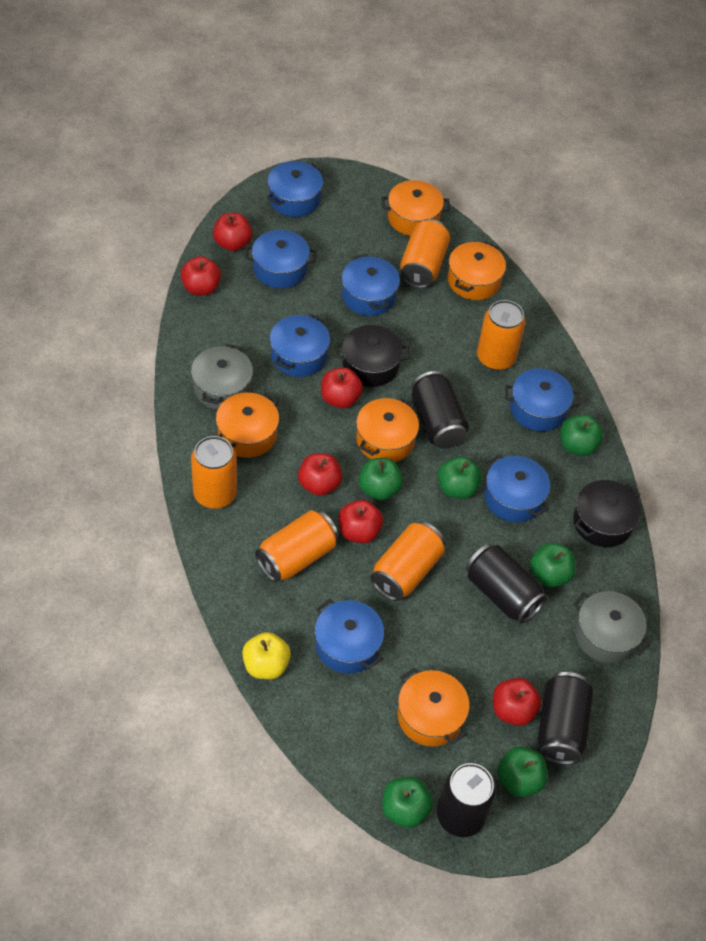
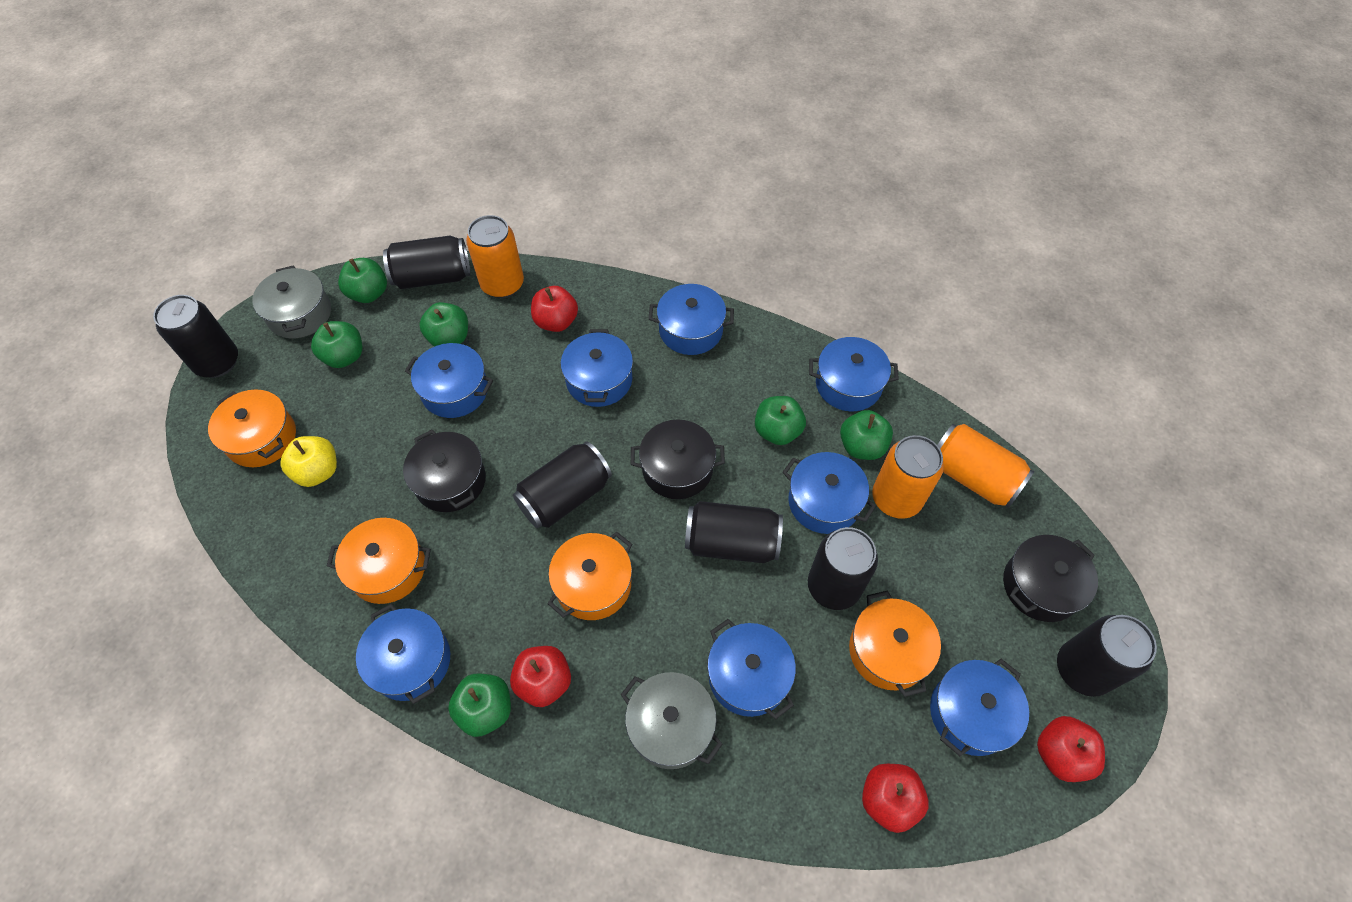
black can: 4 -> 6
black pot: 2 -> 3
blue pot: 7 -> 8
orange can: 5 -> 3
orange pot: 5 -> 4
red apple: 6 -> 4

